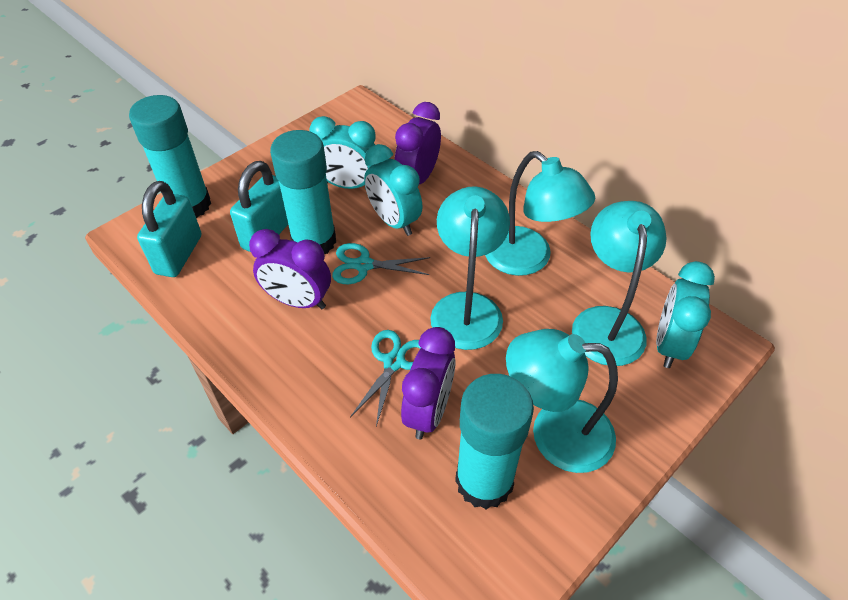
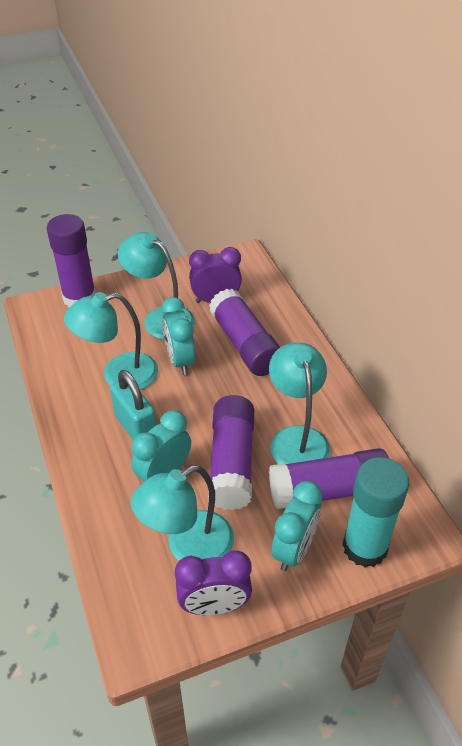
purple clock: 3 -> 2
purple glue stick: 0 -> 4
turquoise glue stick: 3 -> 1
turquoise padlock: 2 -> 1
turquoise scissors: 2 -> 0

